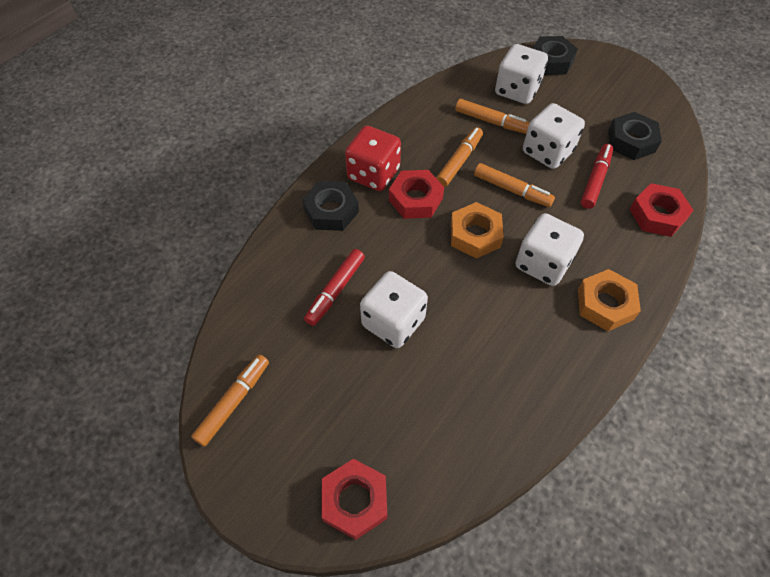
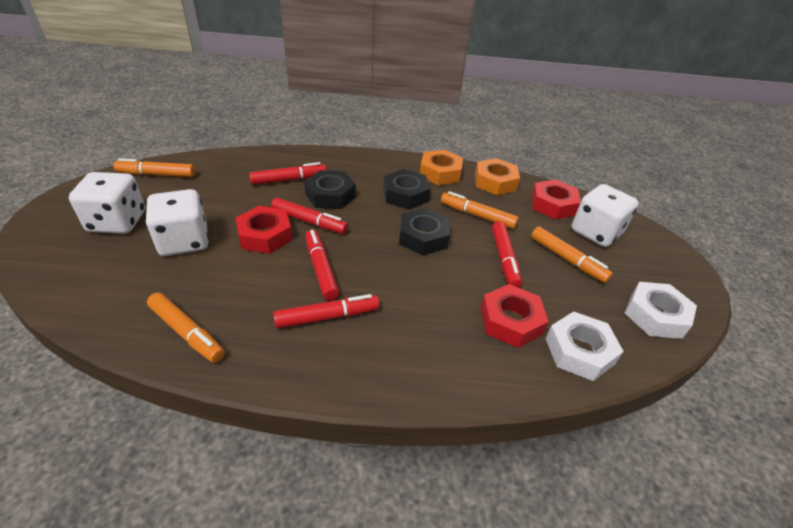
red dice: 1 -> 0
red marker: 2 -> 5
white dice: 4 -> 3
white nut: 0 -> 2

